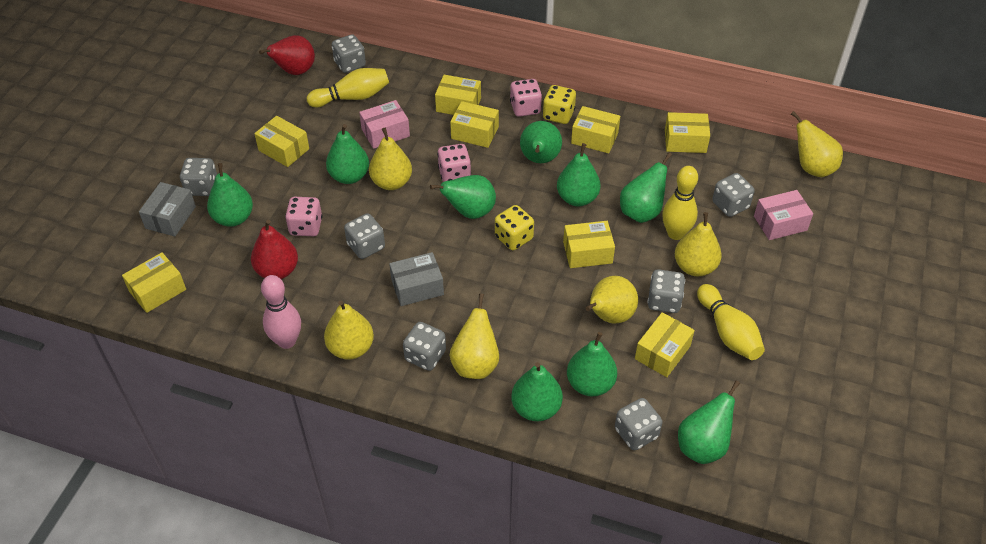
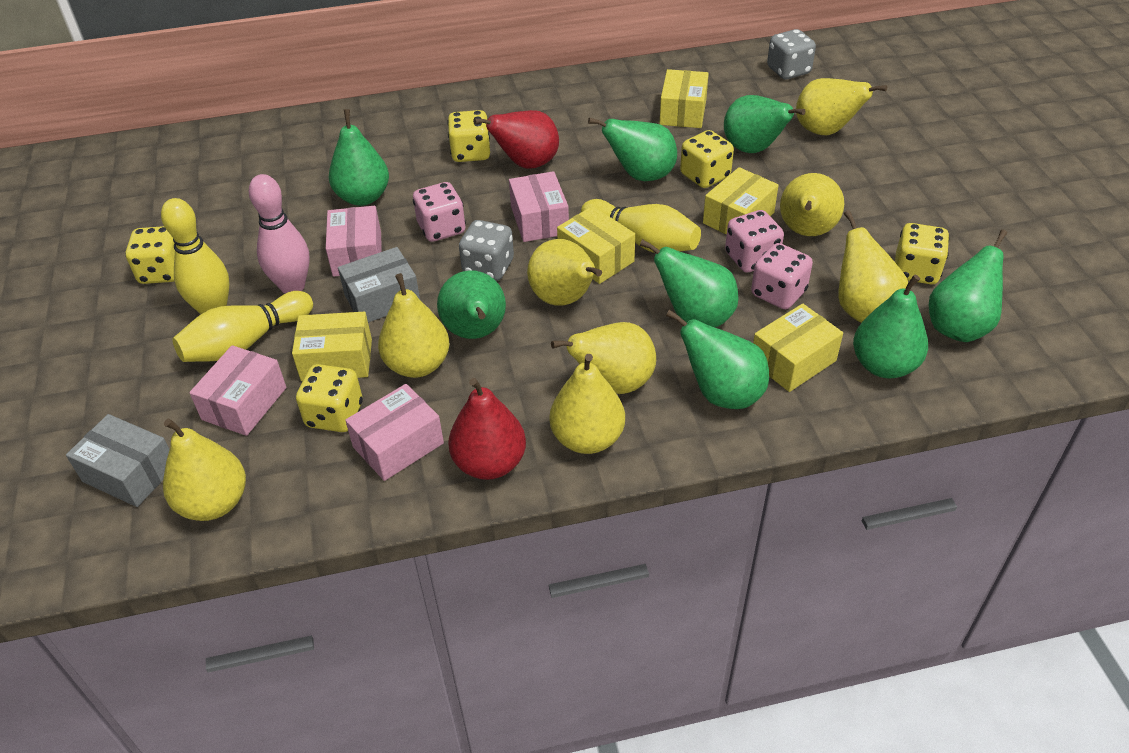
green pear: 9 -> 8
grey dice: 7 -> 2
pink box: 2 -> 4
yellow box: 8 -> 5
yellow dice: 2 -> 5
yellow pear: 6 -> 8

